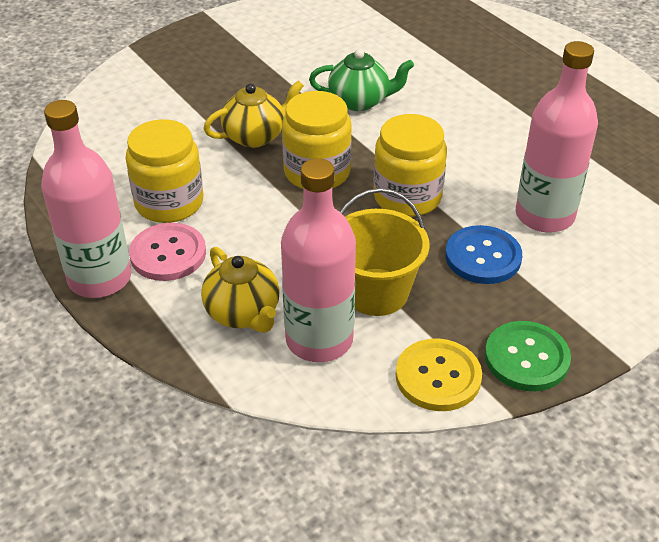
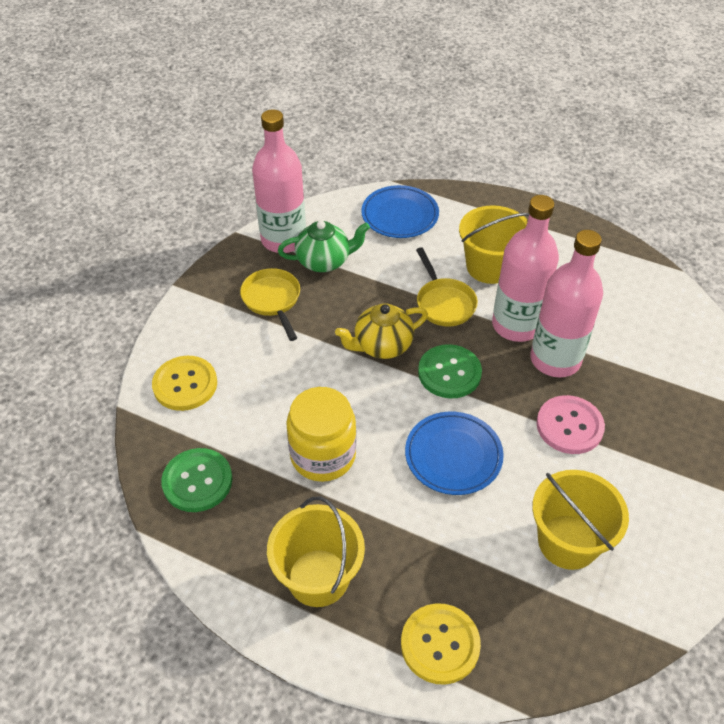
blue button: 1 -> 0
blue plate: 0 -> 2
green button: 1 -> 2
yellow bucket: 1 -> 3
yellow button: 1 -> 2
yellow jar: 3 -> 1
yellow pan: 0 -> 2
yellow teapot: 2 -> 1

